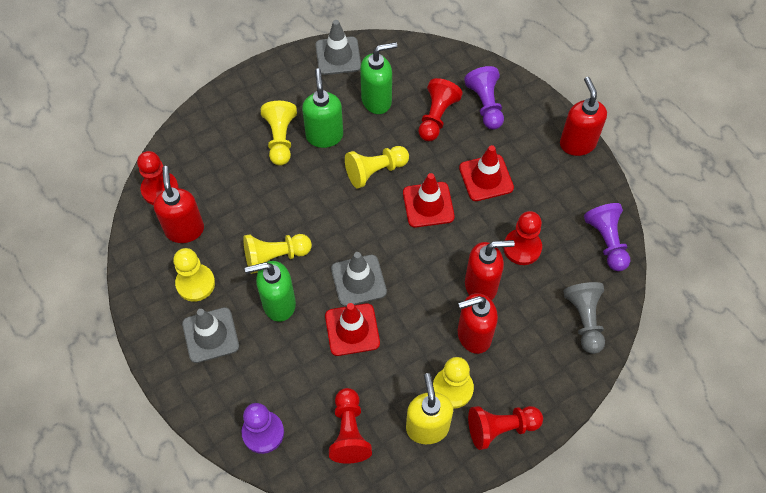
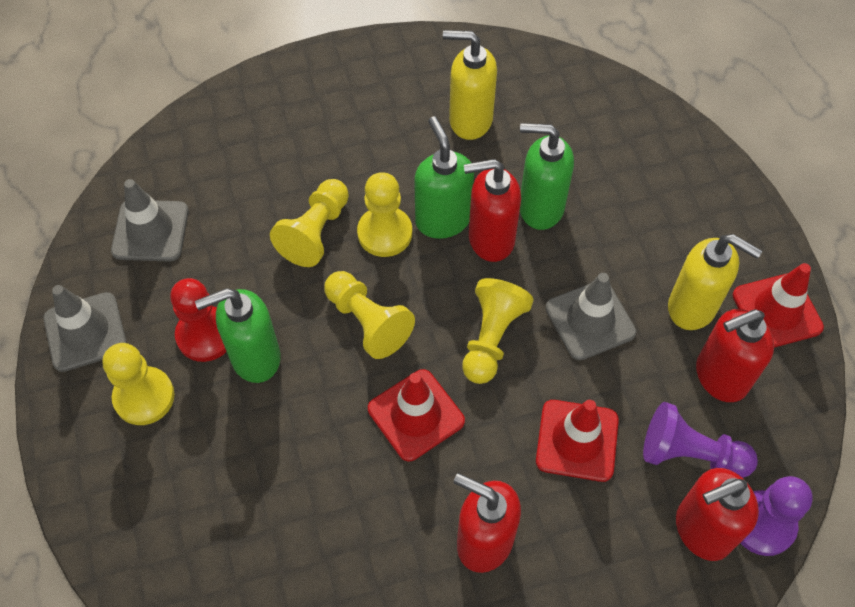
grey pawn: 1 -> 0
purple pawn: 3 -> 2
red pawn: 5 -> 1
yellow soap dispenser: 1 -> 2

